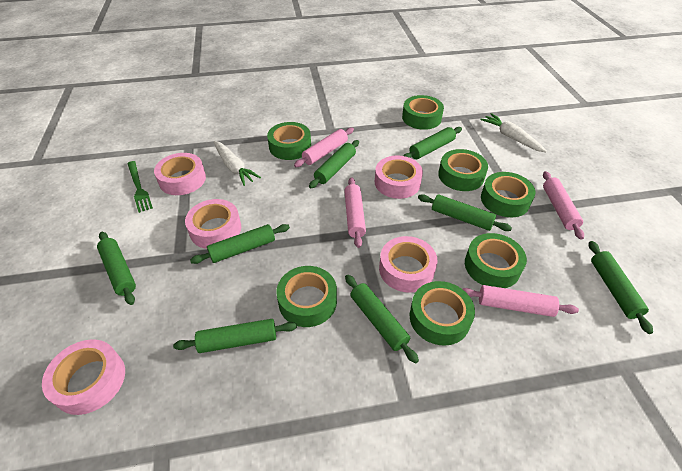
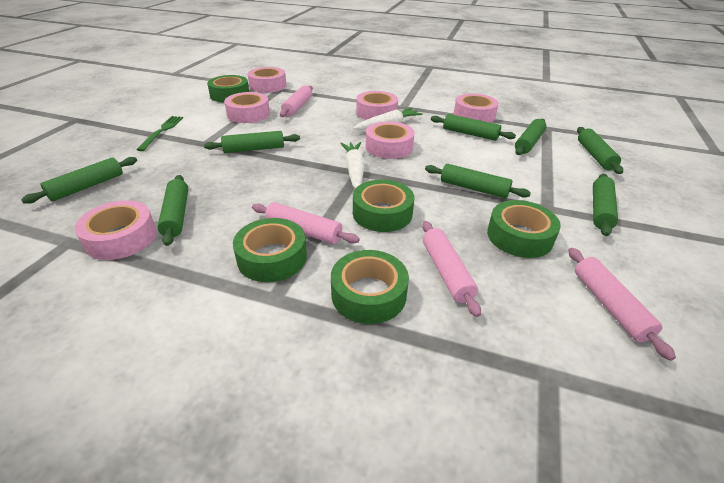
green tape: 7 -> 5
pink tape: 5 -> 6

